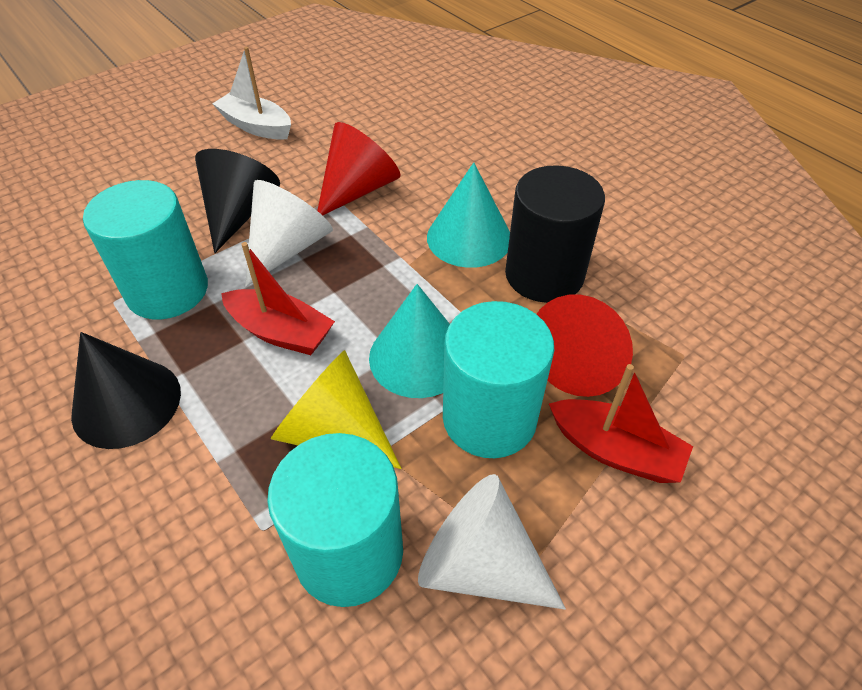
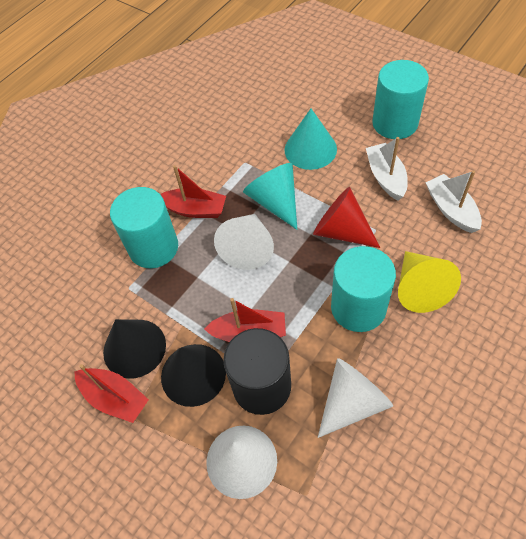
red boat: 2 -> 3
red cone: 2 -> 1
white boat: 1 -> 2
white cone: 2 -> 3

